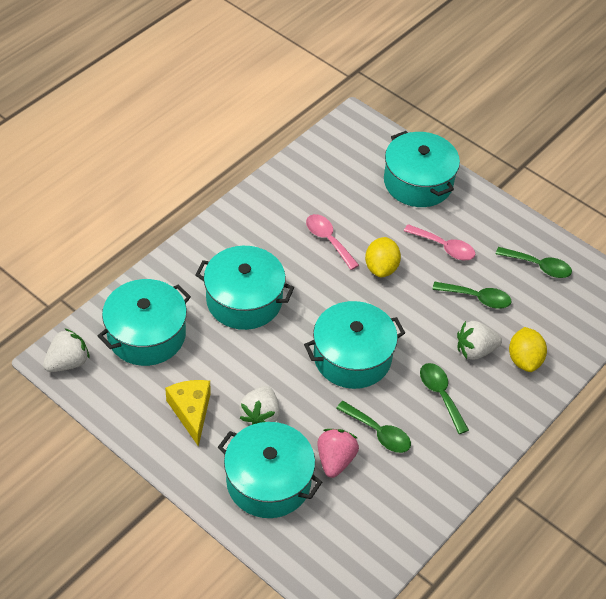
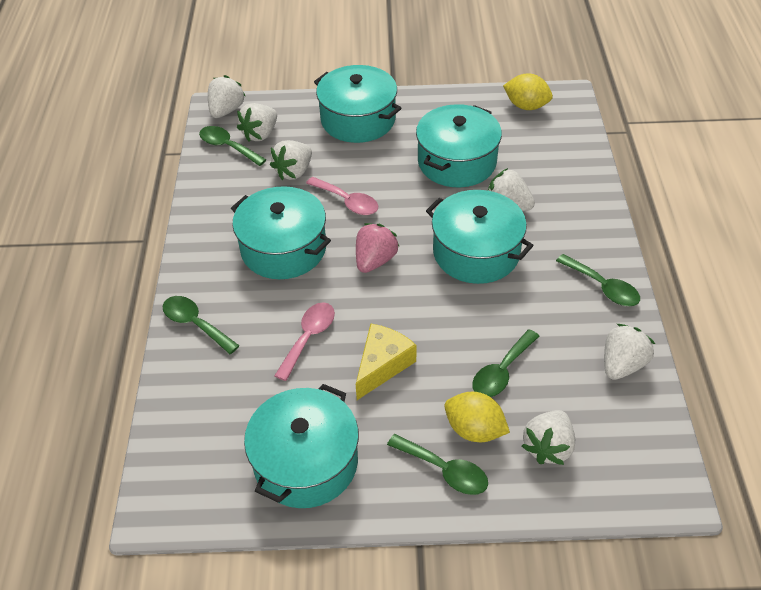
green spoon: 4 -> 5
white strawberry: 3 -> 6

